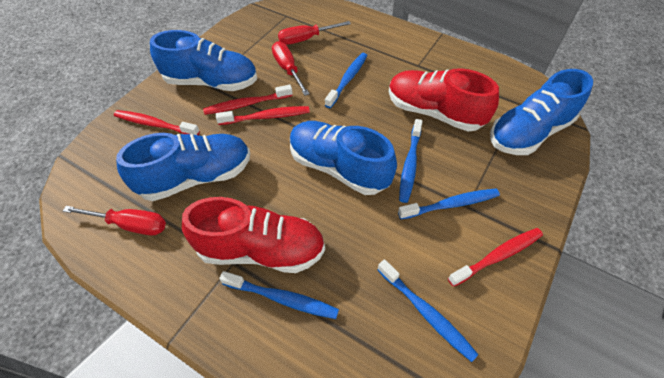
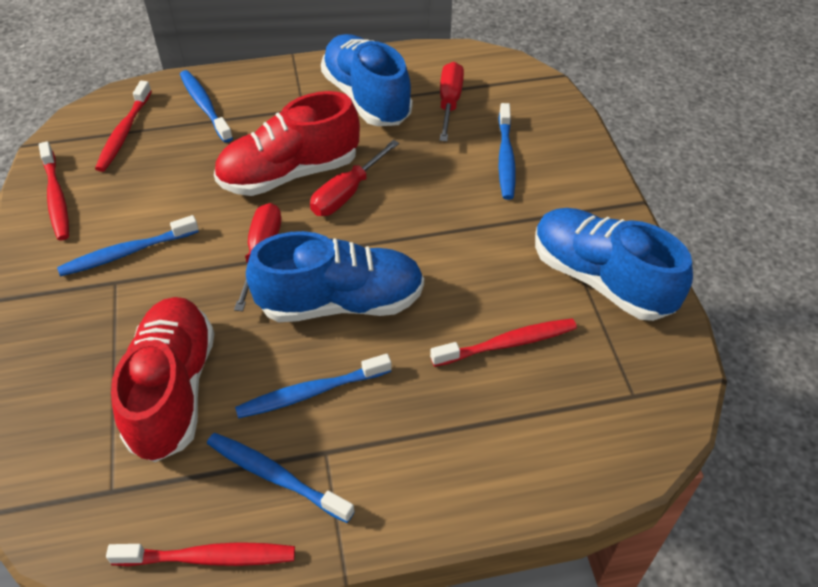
blue shoe: 4 -> 3

